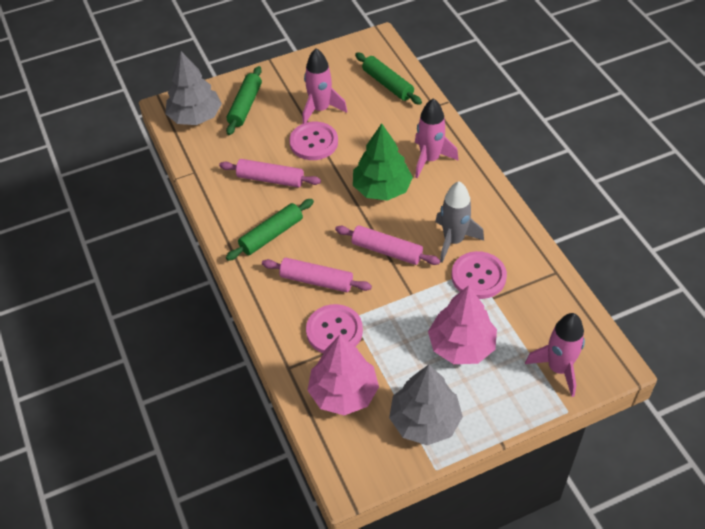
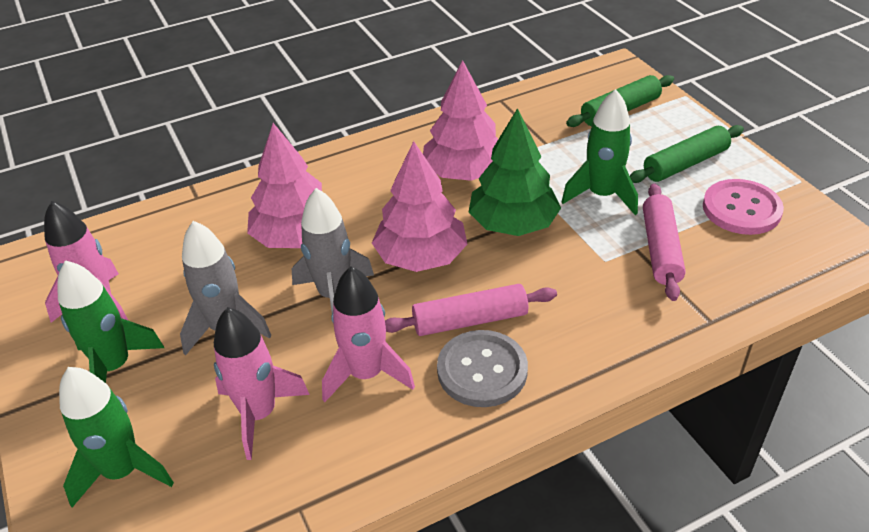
green rocket: 0 -> 3
green rolling pin: 3 -> 2
grey button: 0 -> 1
grey rocket: 1 -> 2
grey tree: 2 -> 0
pink button: 3 -> 1
pink rolling pin: 3 -> 2
pink tree: 2 -> 3

